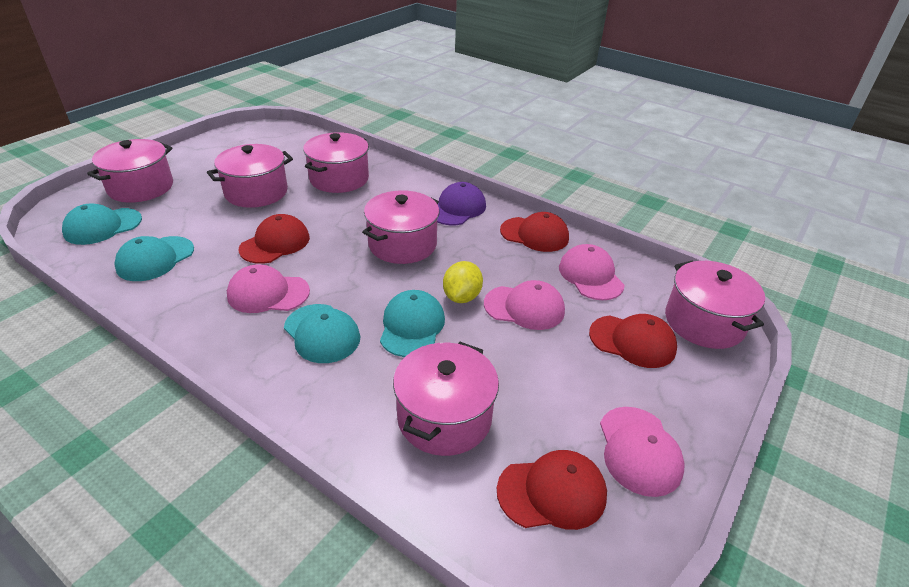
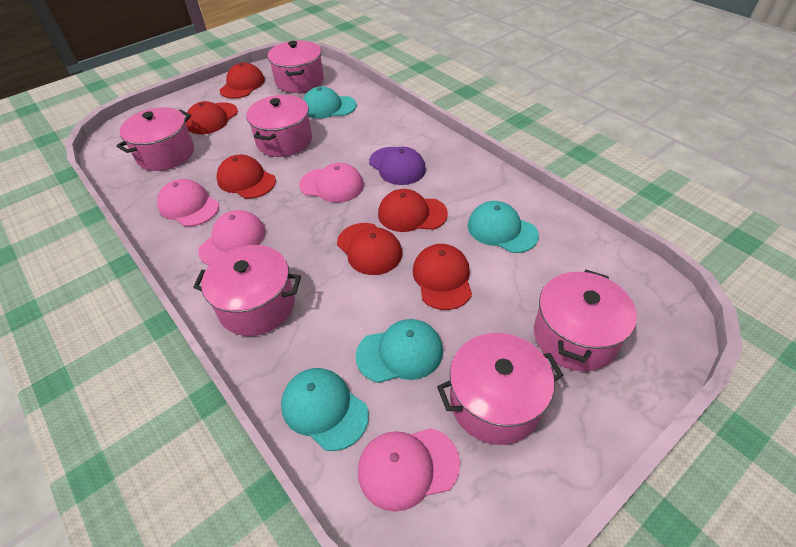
red cap: 4 -> 6
yellow lemon: 1 -> 0

